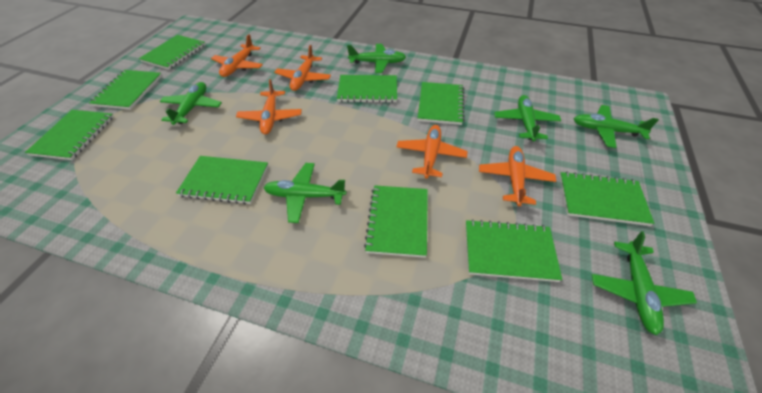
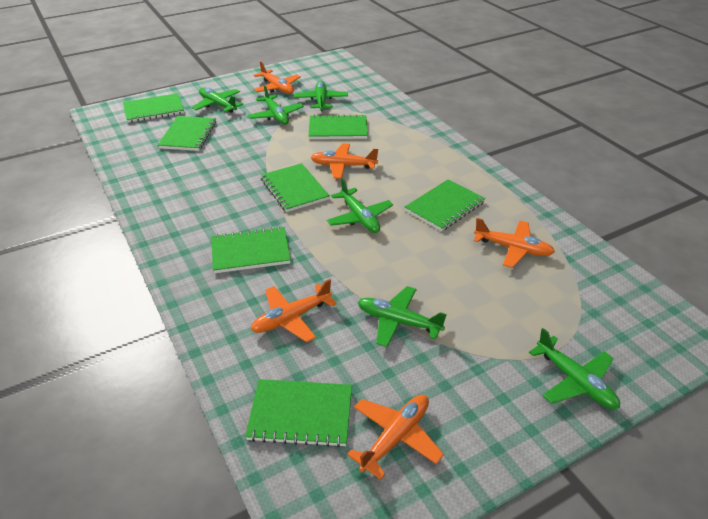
green notebook: 9 -> 7

